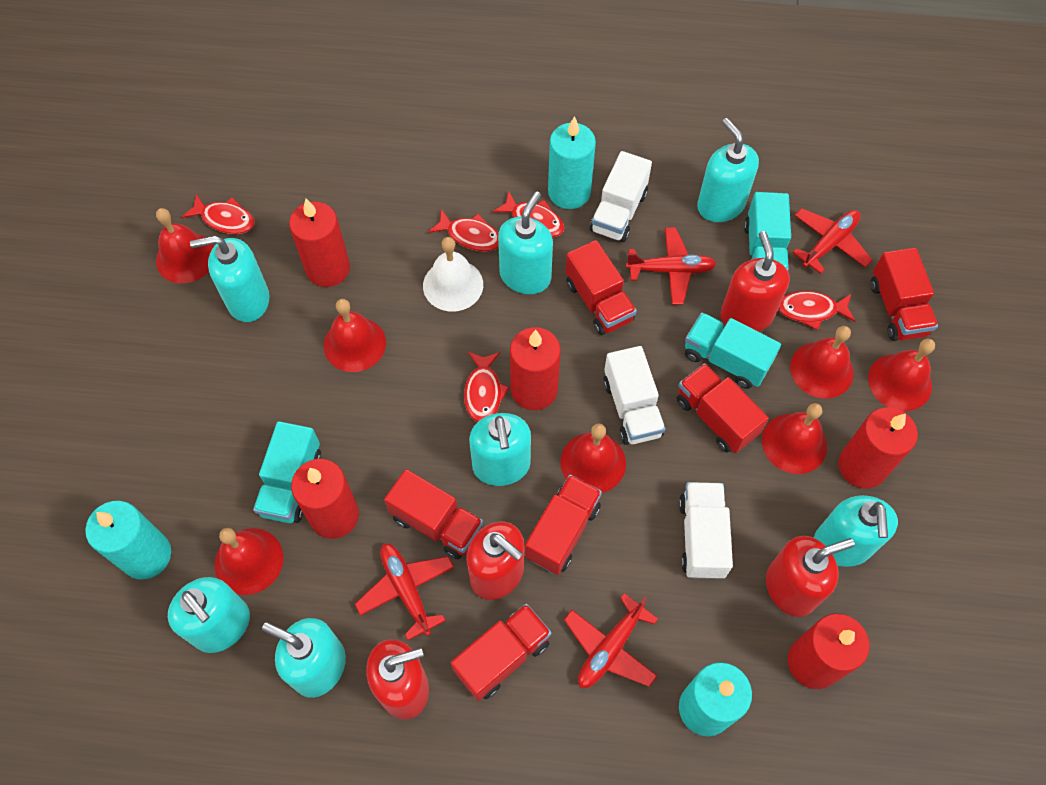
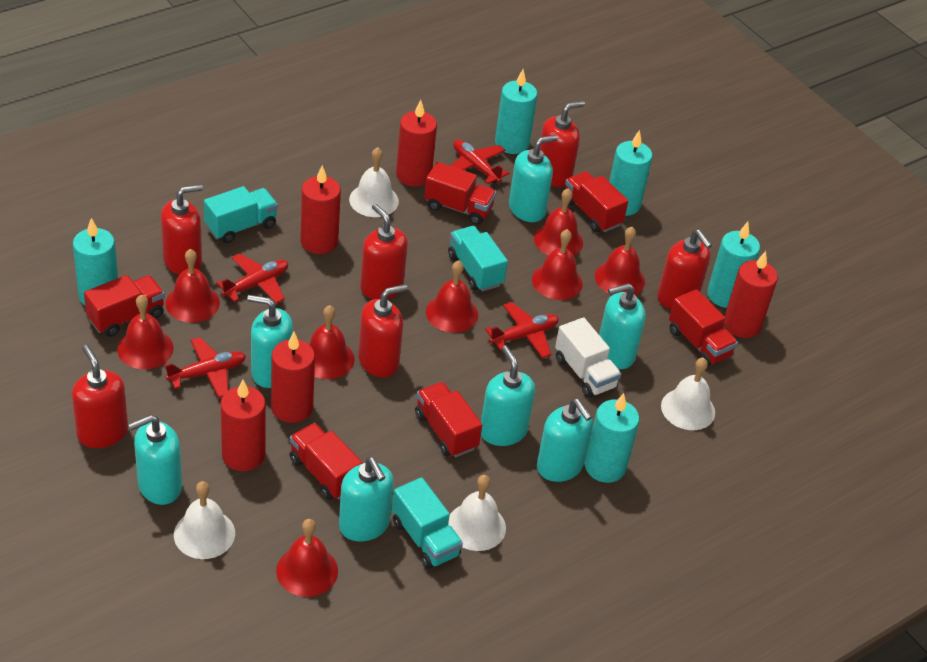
red bell: 7 -> 8
red fish: 5 -> 0
red soap dispenser: 4 -> 6
turquoise candle: 3 -> 5
white bell: 1 -> 4
white truck: 3 -> 1

